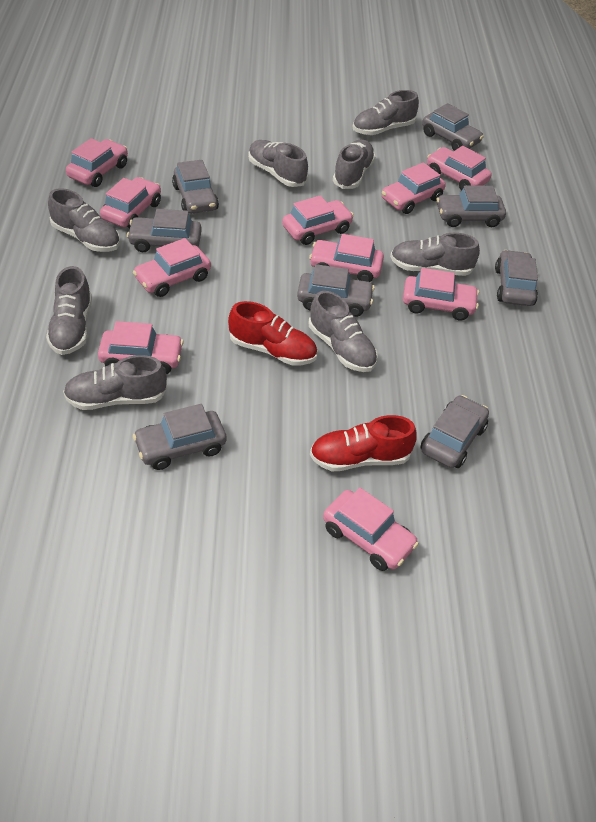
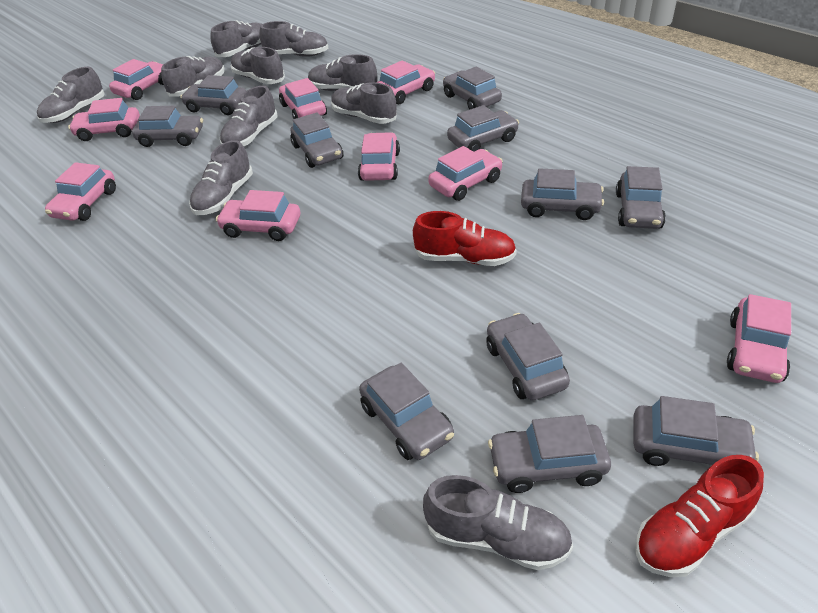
grey car: 8 -> 11
grey shoe: 8 -> 10
pink car: 10 -> 9

